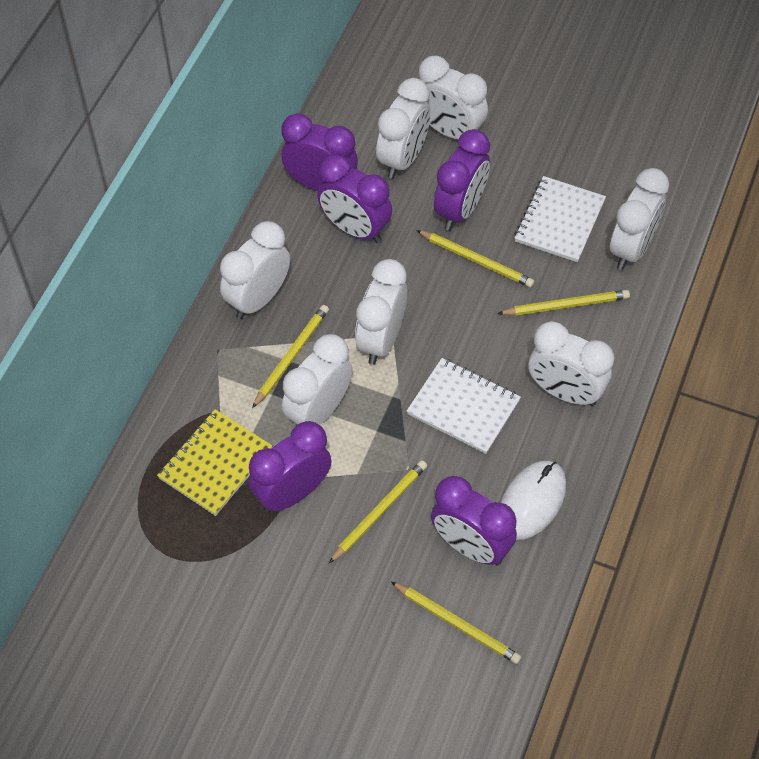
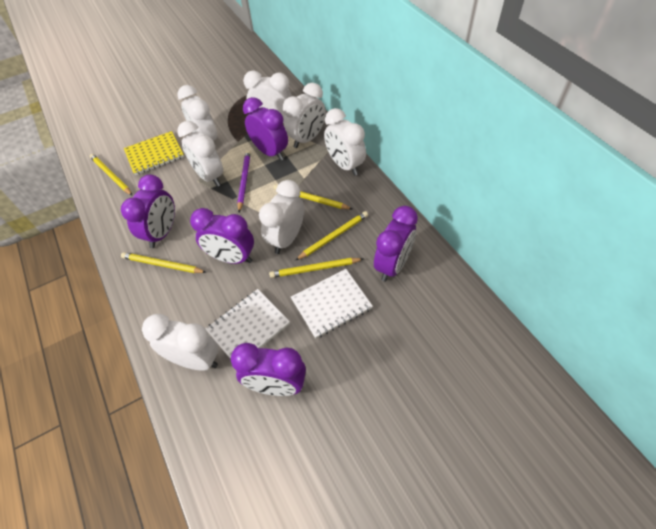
purple pencil: 0 -> 1
white mouse: 1 -> 0

